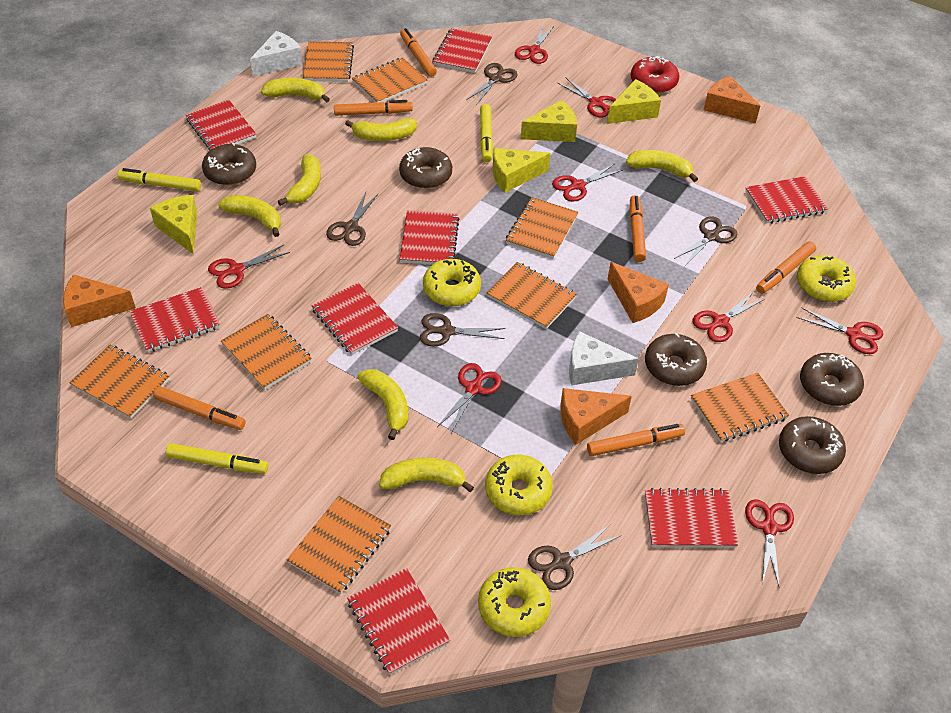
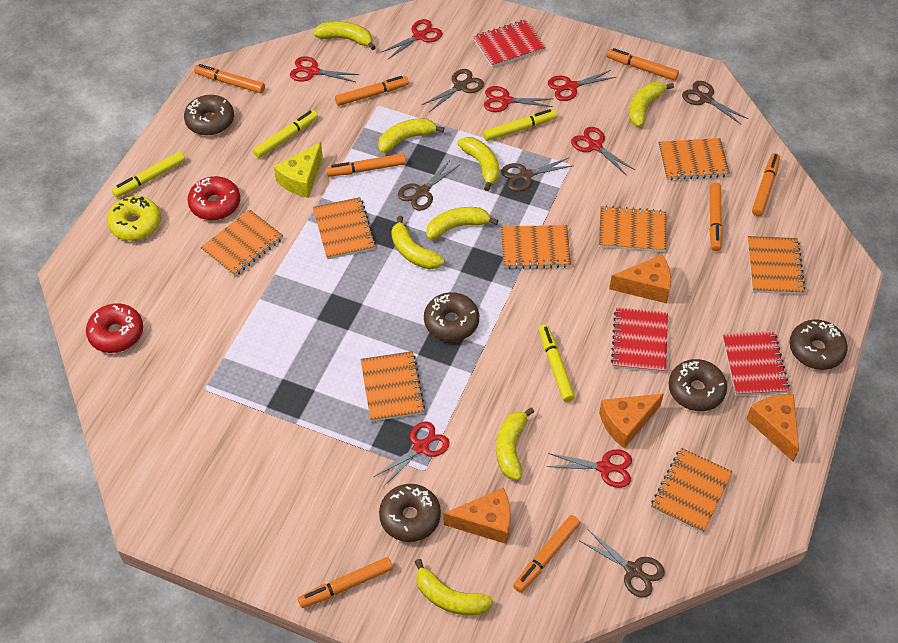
orange marker: 6 -> 8
red donut: 1 -> 2
red notebook: 8 -> 3
red scissors: 8 -> 7
white cheese: 2 -> 0
yellow banana: 7 -> 8
yellow cheese: 4 -> 1
yellow donut: 4 -> 1
yellow marker: 3 -> 4

